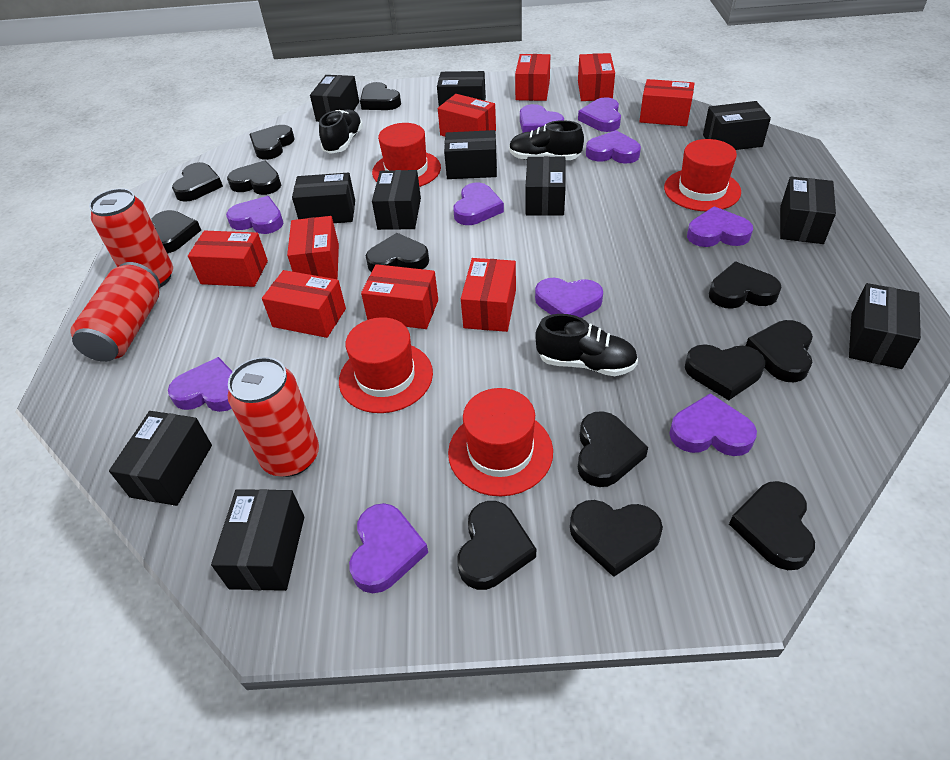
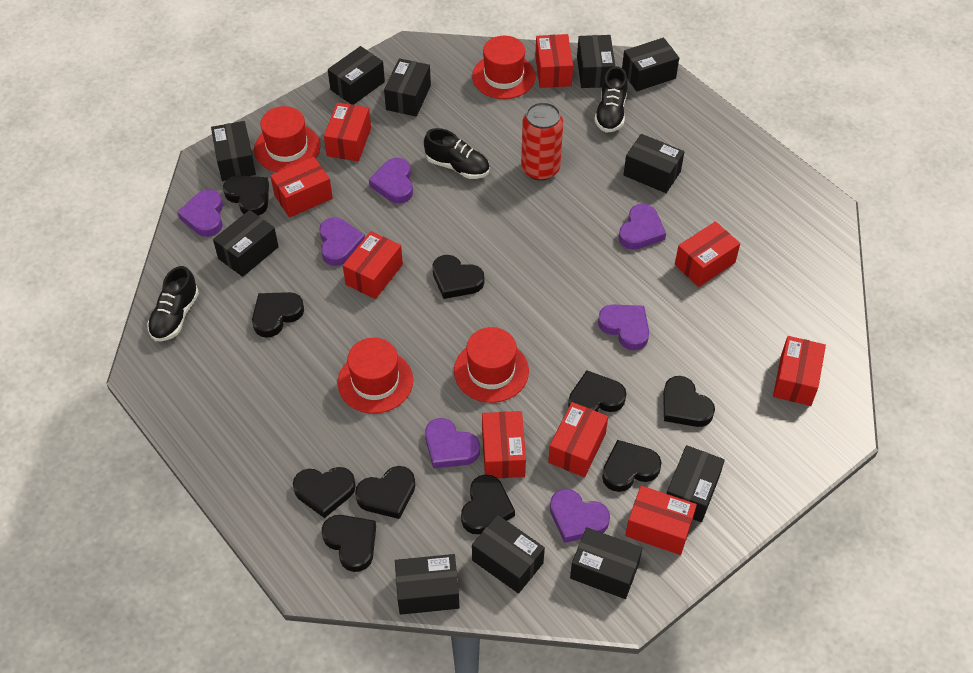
black heart: 13 -> 10
purple heart: 10 -> 7
red can: 3 -> 1

